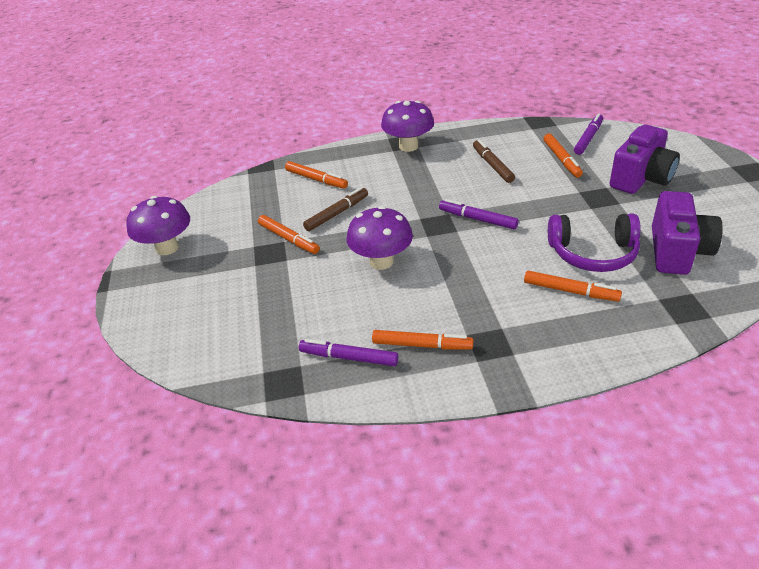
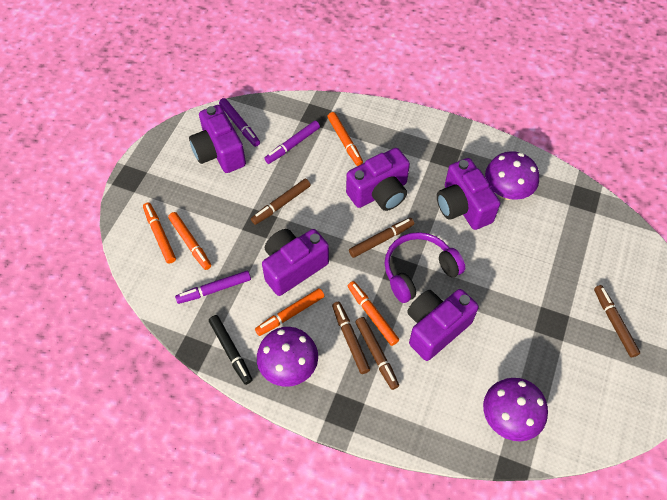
black marker: 0 -> 1
brown marker: 2 -> 5
purple camera: 2 -> 5

